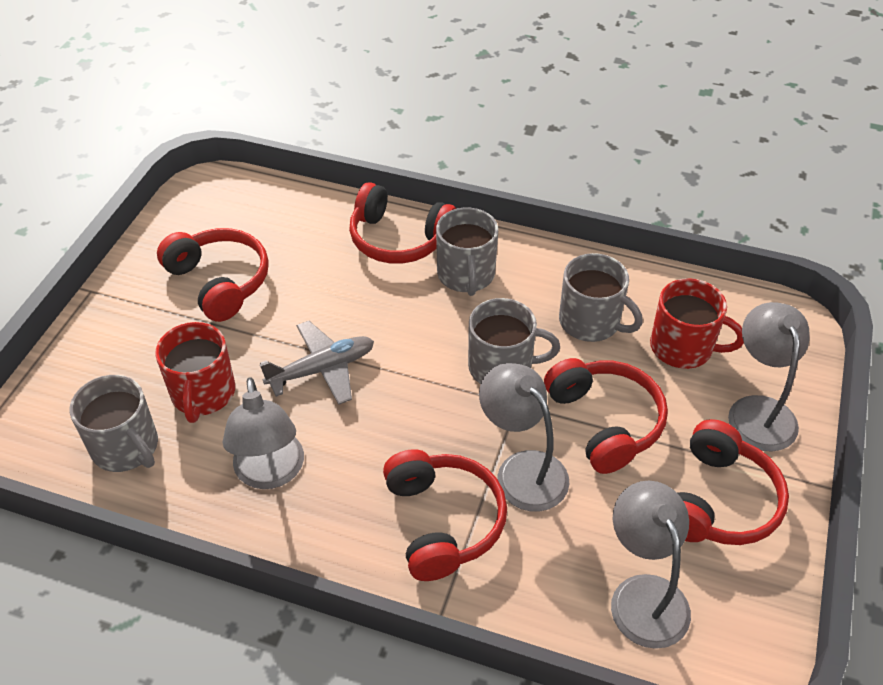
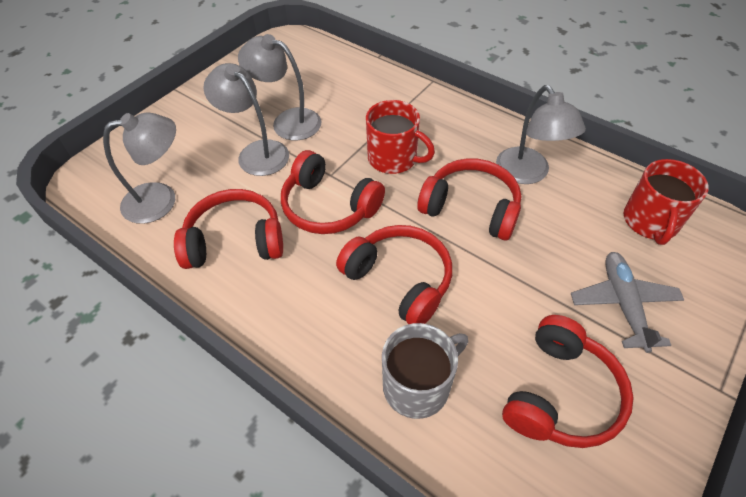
grey mug: 4 -> 1

